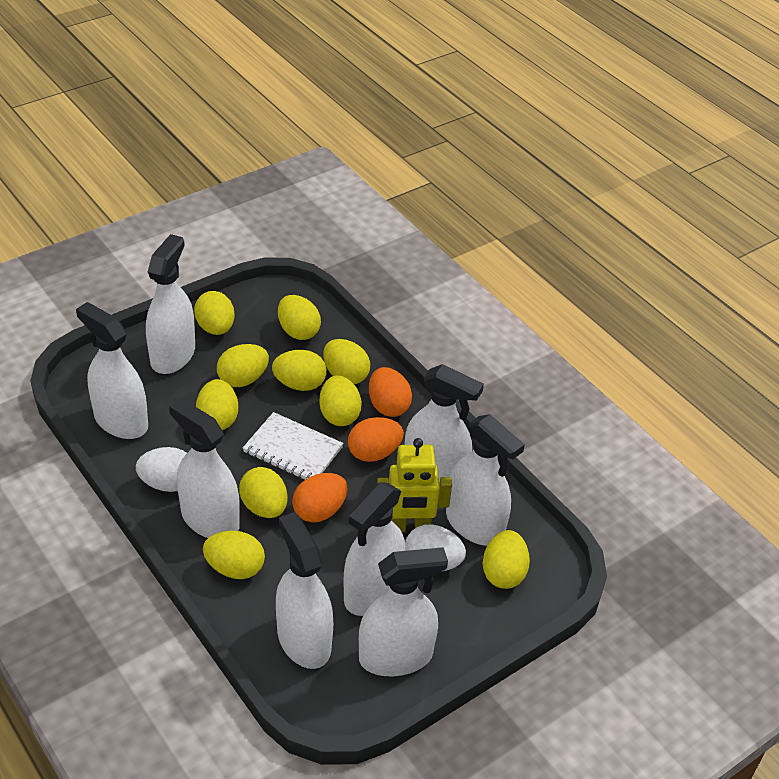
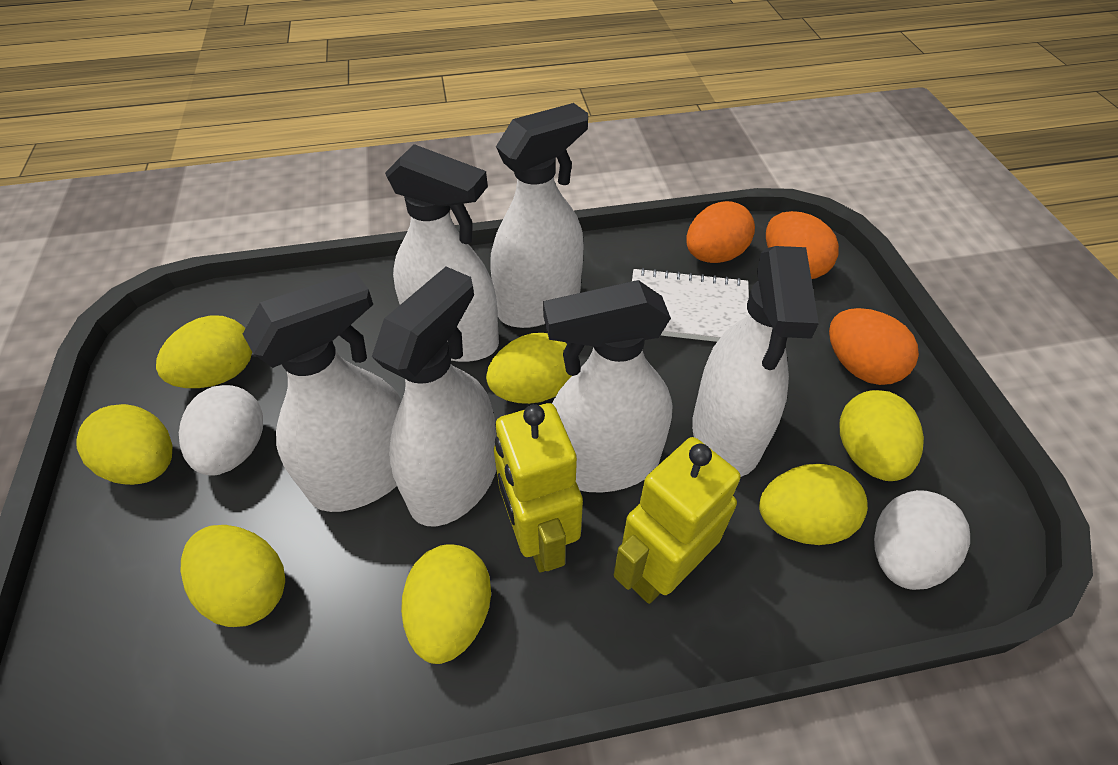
white spray bottle: 8 -> 6
yellow egg: 10 -> 7
yellow robot: 1 -> 2

